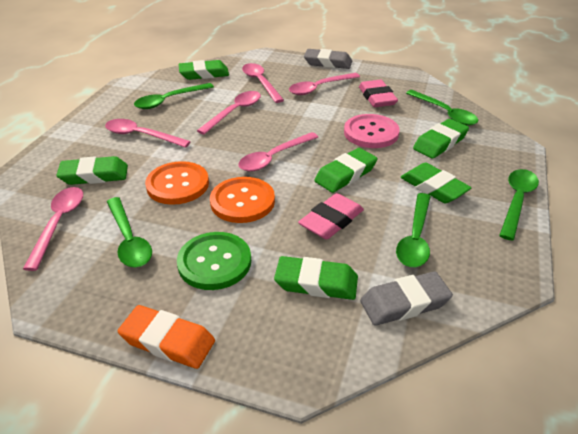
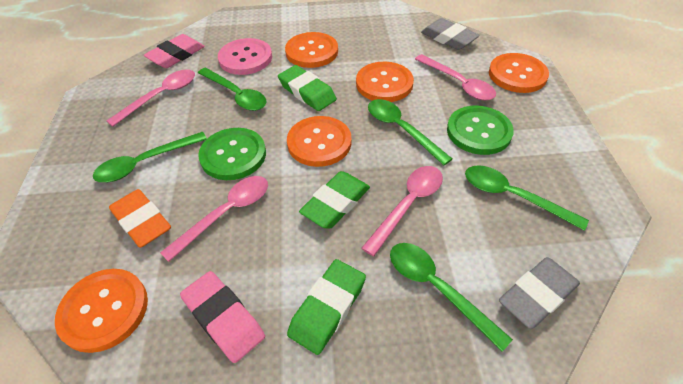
green button: 1 -> 2
green eraser: 6 -> 3
orange button: 2 -> 5
pink spoon: 6 -> 4

